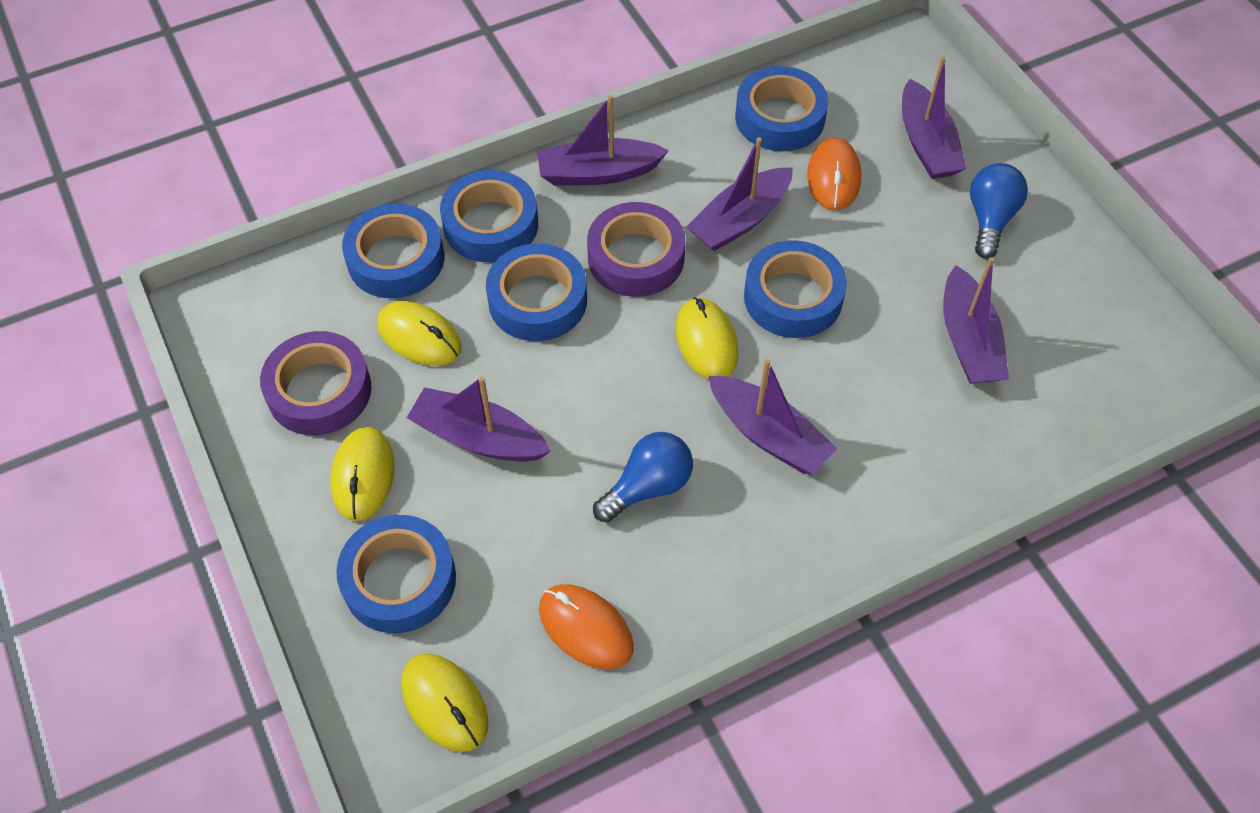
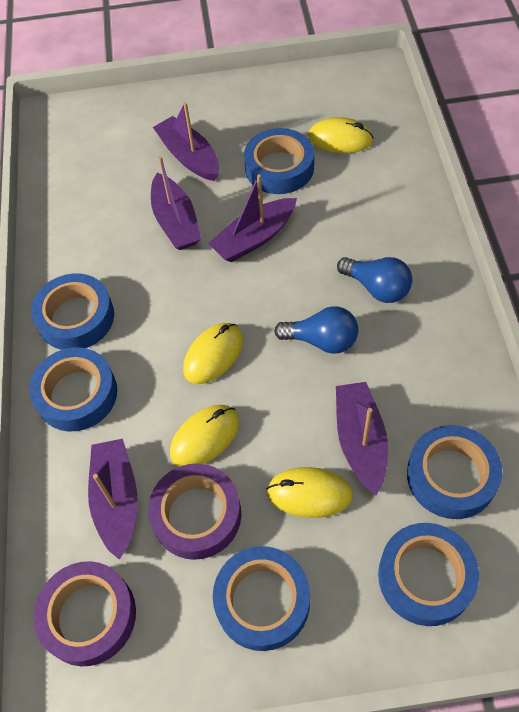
orange mouse: 2 -> 0
purple boat: 6 -> 5

